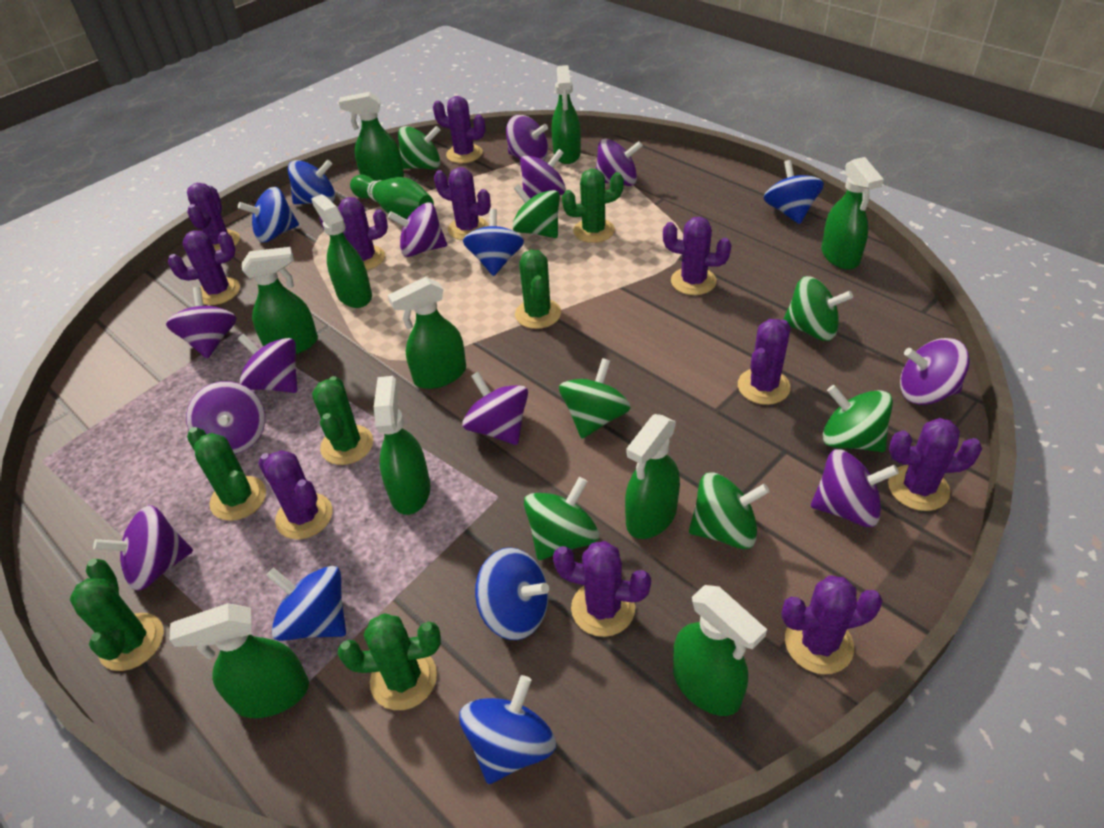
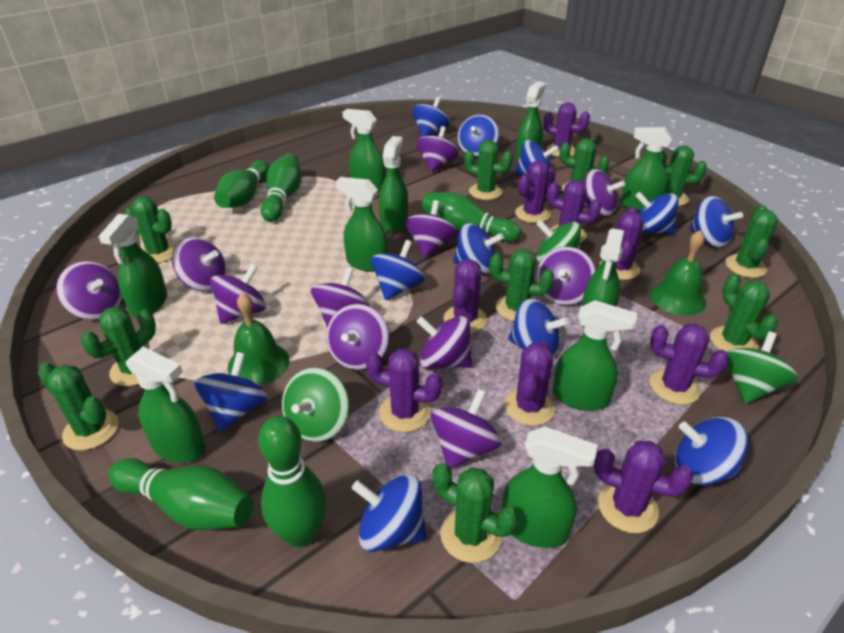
blue spinning top: 7 -> 11
green bell: 0 -> 2
green bowling pin: 1 -> 5
green cactus: 6 -> 10
green spinning top: 7 -> 3
purple cactus: 11 -> 9

